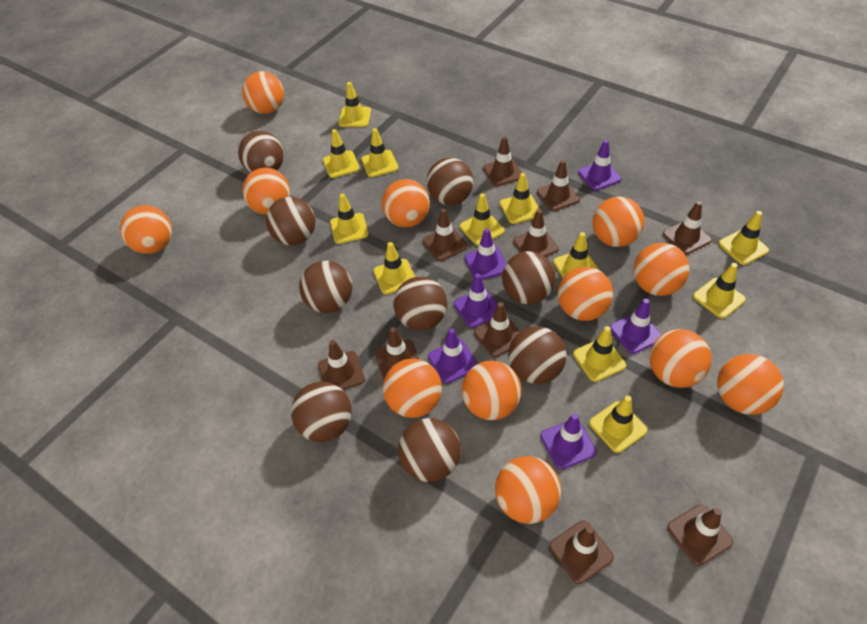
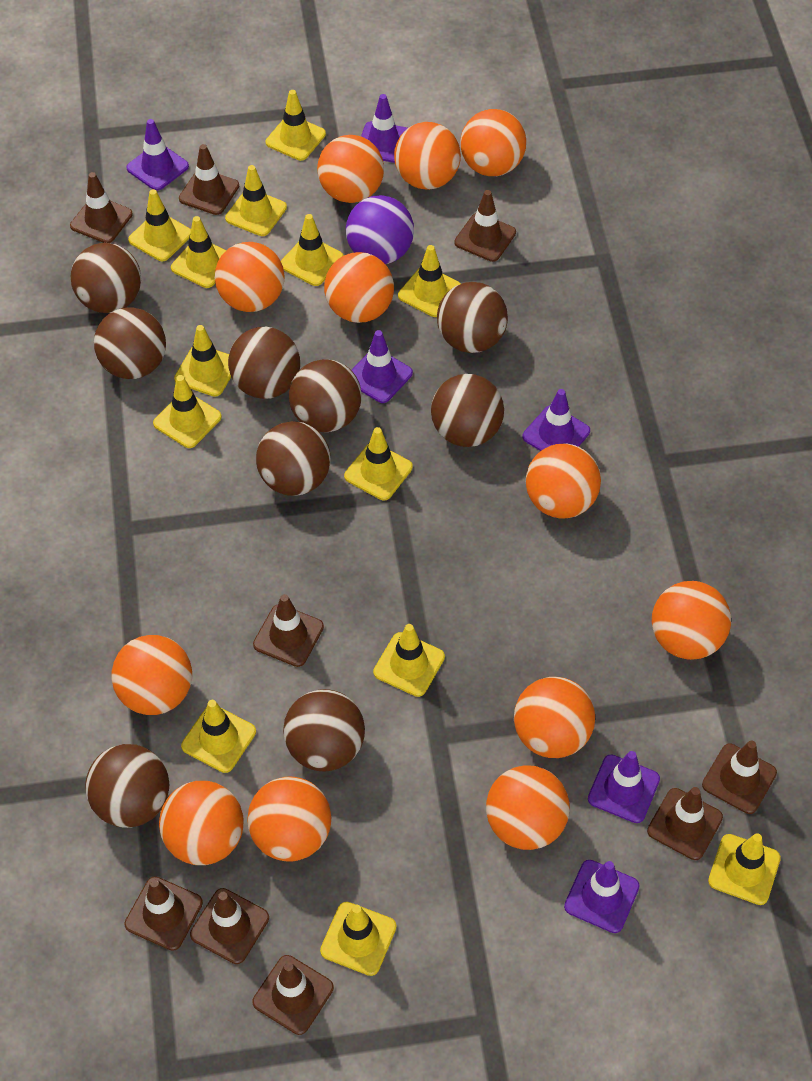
brown traffic cone: 10 -> 9
purple ball: 0 -> 1
yellow traffic cone: 12 -> 13

